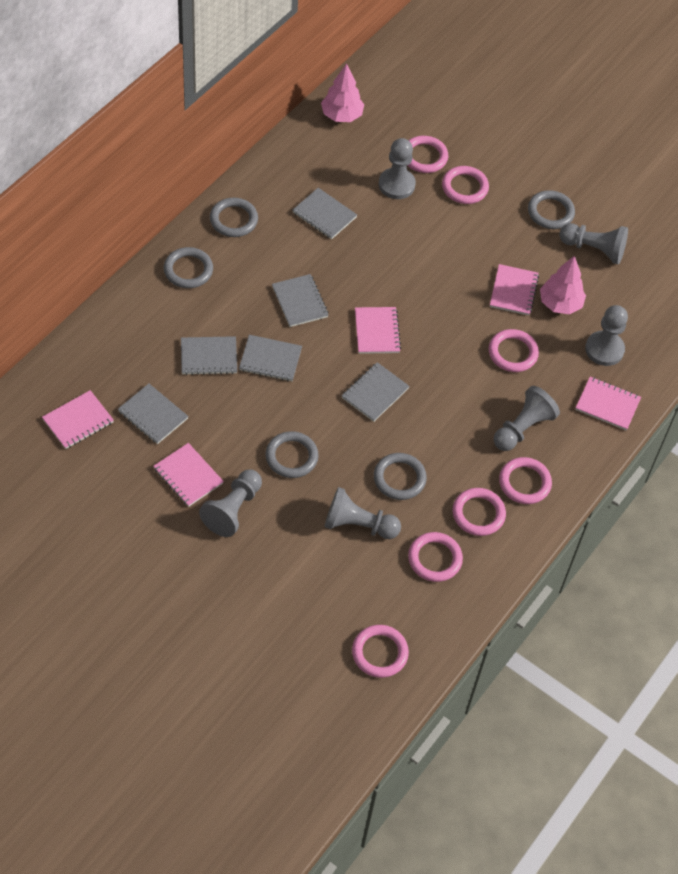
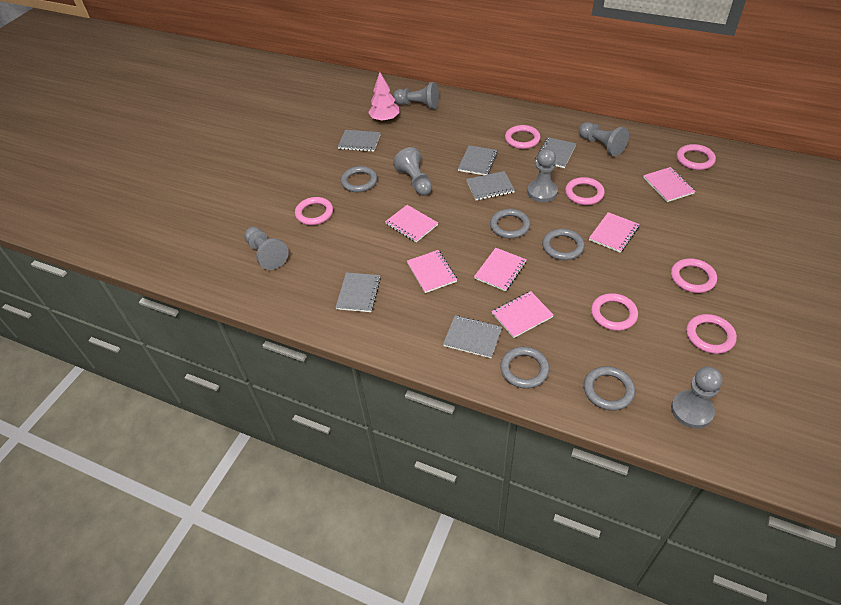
pink notebook: 5 -> 6
pink tree: 2 -> 1

